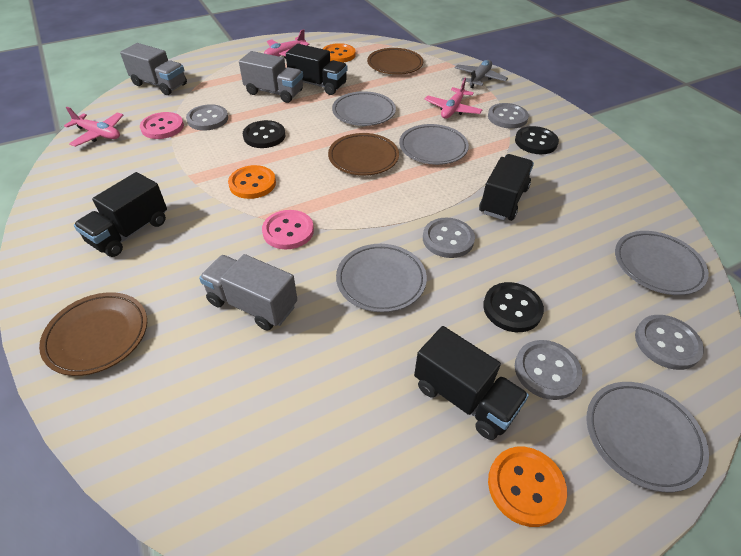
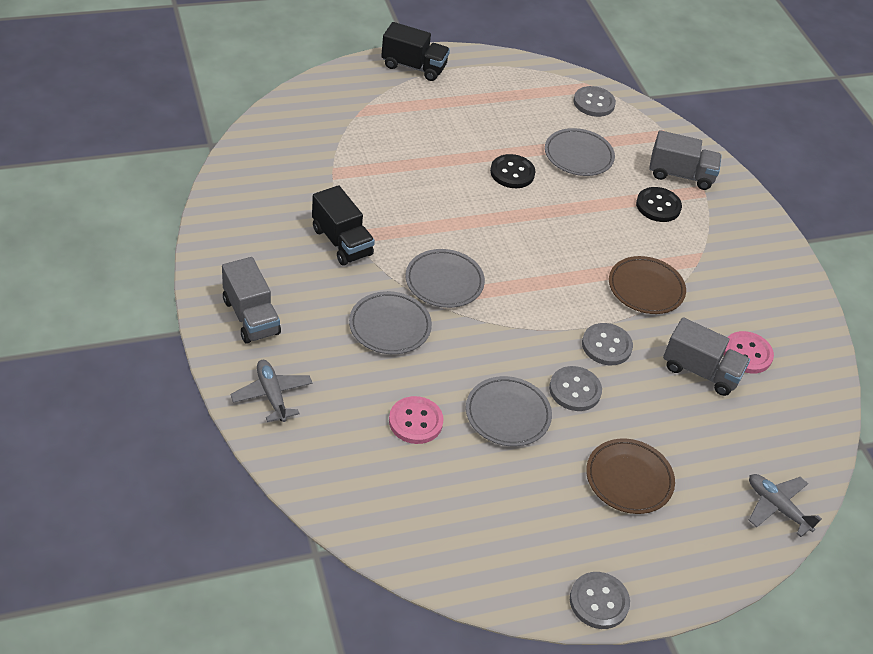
black button: 3 -> 2
black truck: 4 -> 2
brown plate: 3 -> 2
grey button: 5 -> 4
grey plane: 1 -> 2
grey plate: 5 -> 4
orange button: 3 -> 0
pink plane: 3 -> 0

